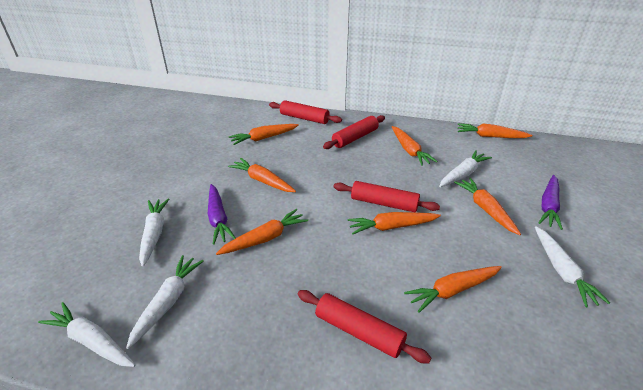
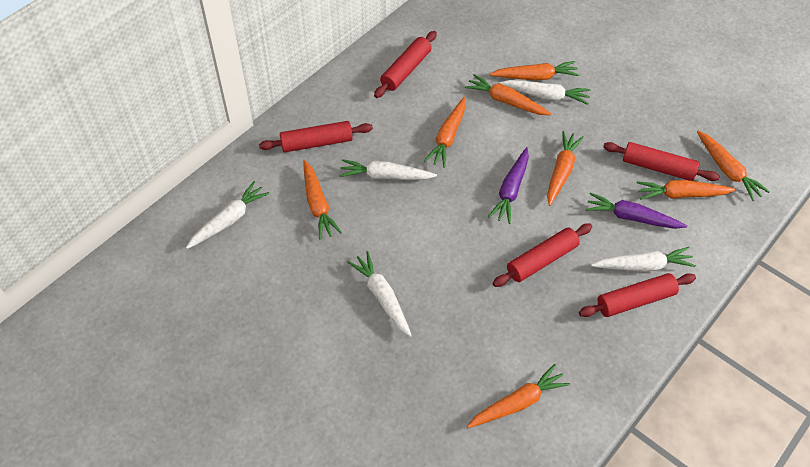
red rolling pin: 4 -> 5

